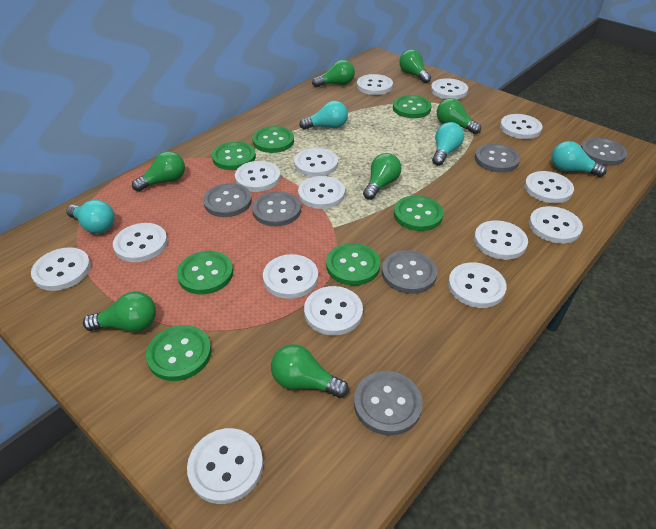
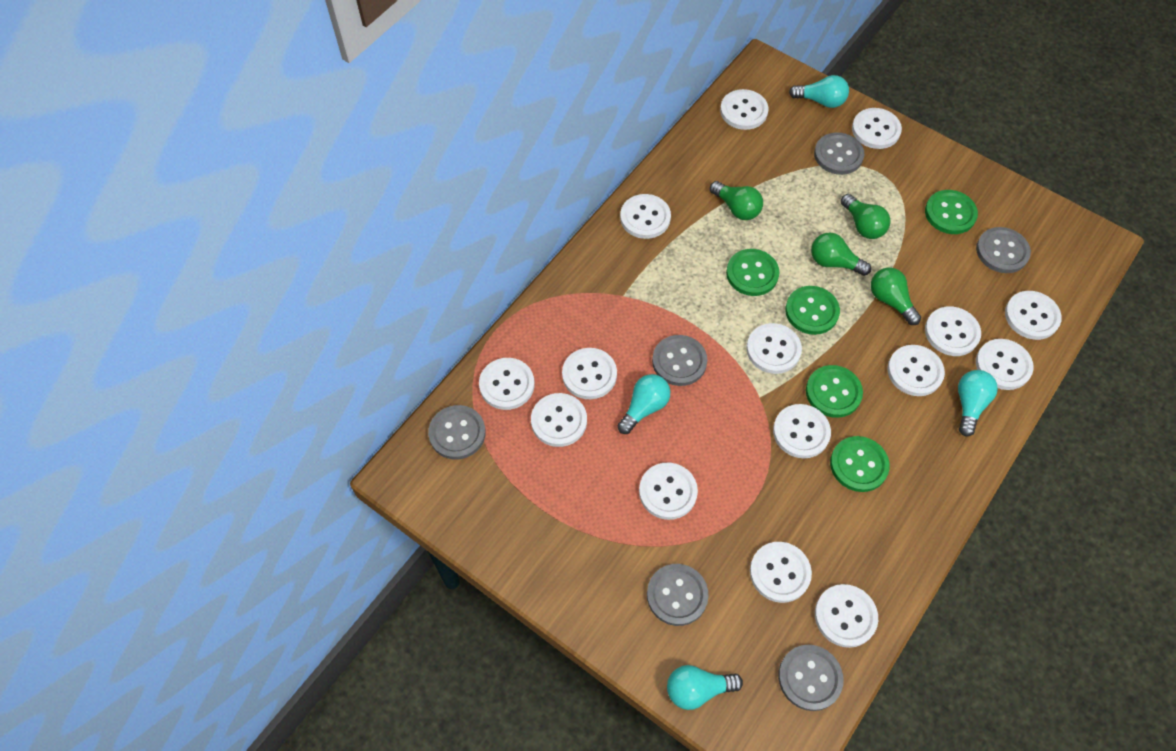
green button: 7 -> 5
green light bulb: 7 -> 4

